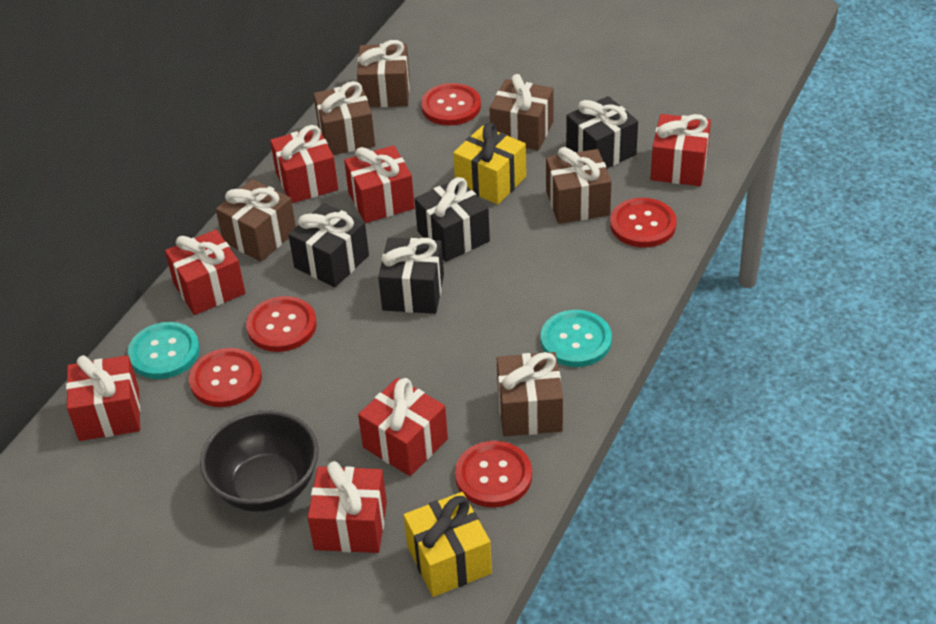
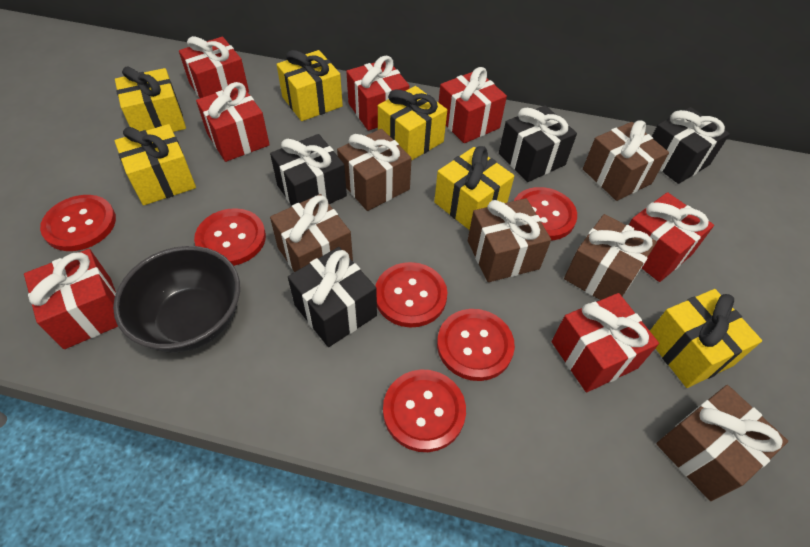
red button: 5 -> 6
turquoise button: 2 -> 0
yellow gift: 2 -> 6

